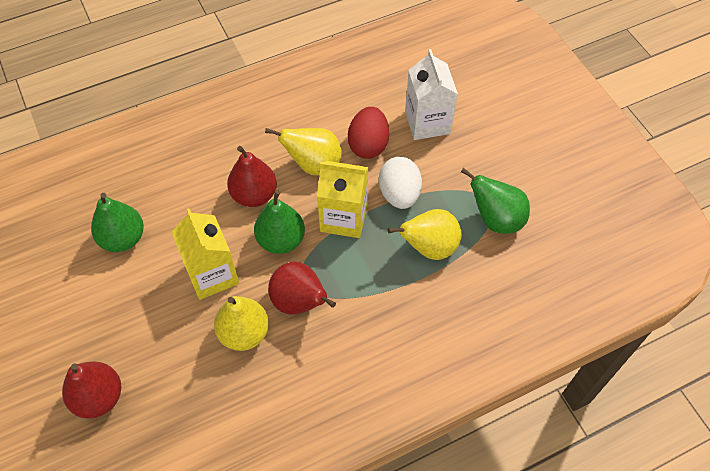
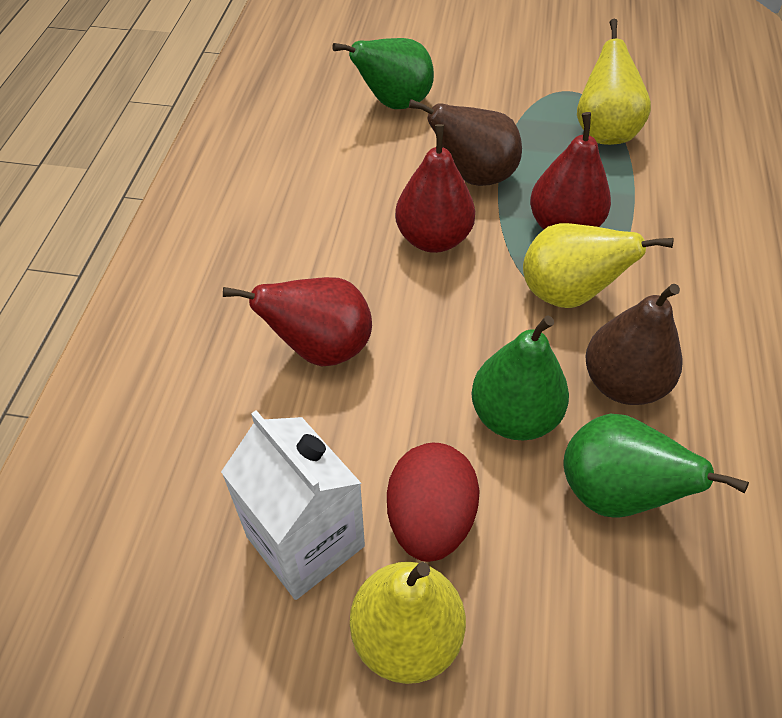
brown pear: 0 -> 2
white egg: 1 -> 0
yellow carton: 2 -> 0

